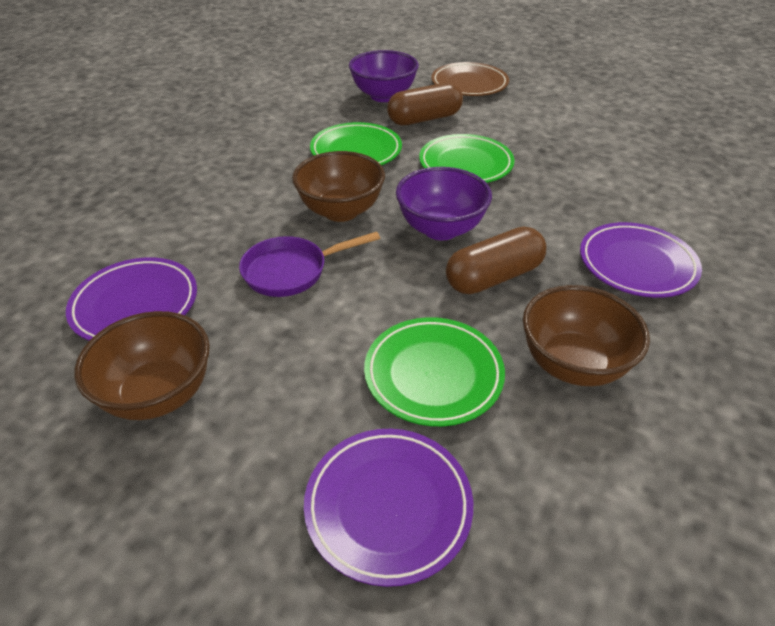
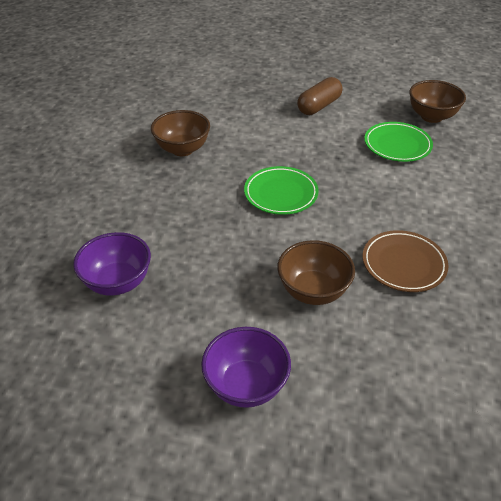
brown capsule: 2 -> 1
green plate: 3 -> 2
purple pan: 1 -> 0
purple plate: 3 -> 0

